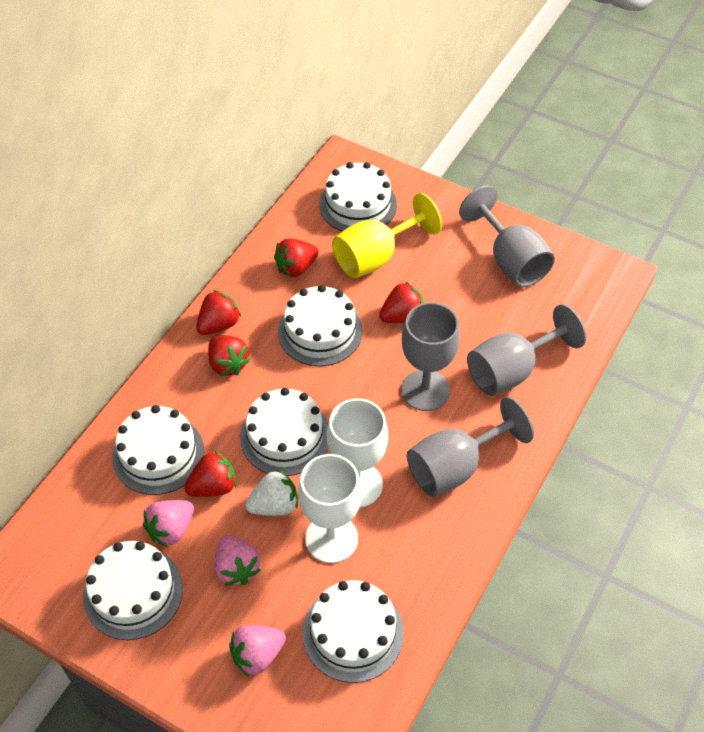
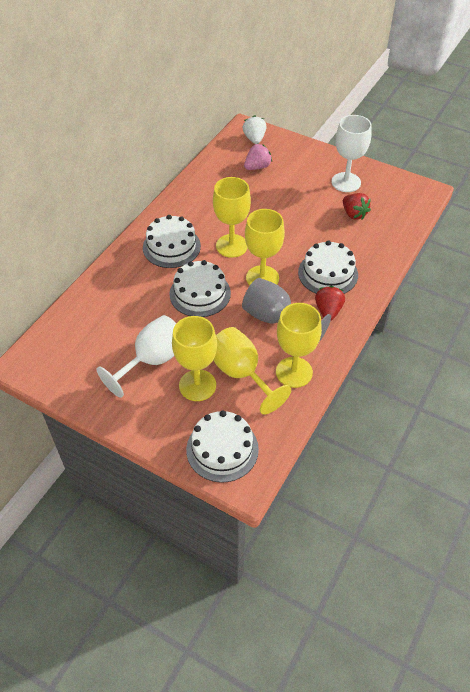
grey goblet: 4 -> 1
pink strawberry: 3 -> 1
red strawberry: 5 -> 2
white cake: 6 -> 4
yellow goblet: 1 -> 5

